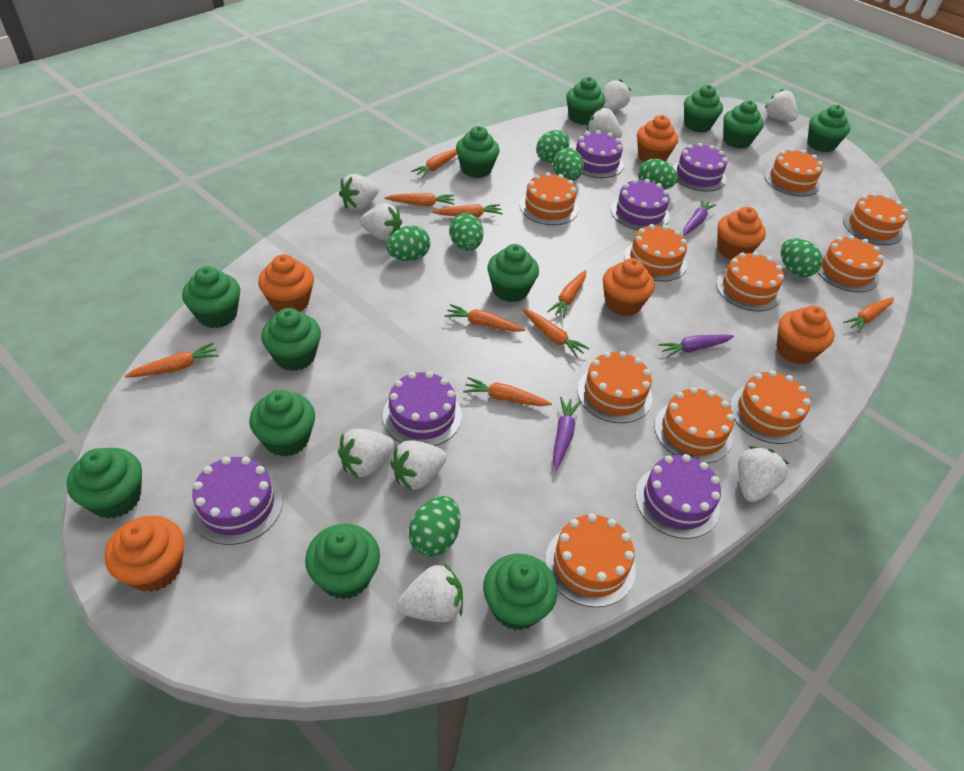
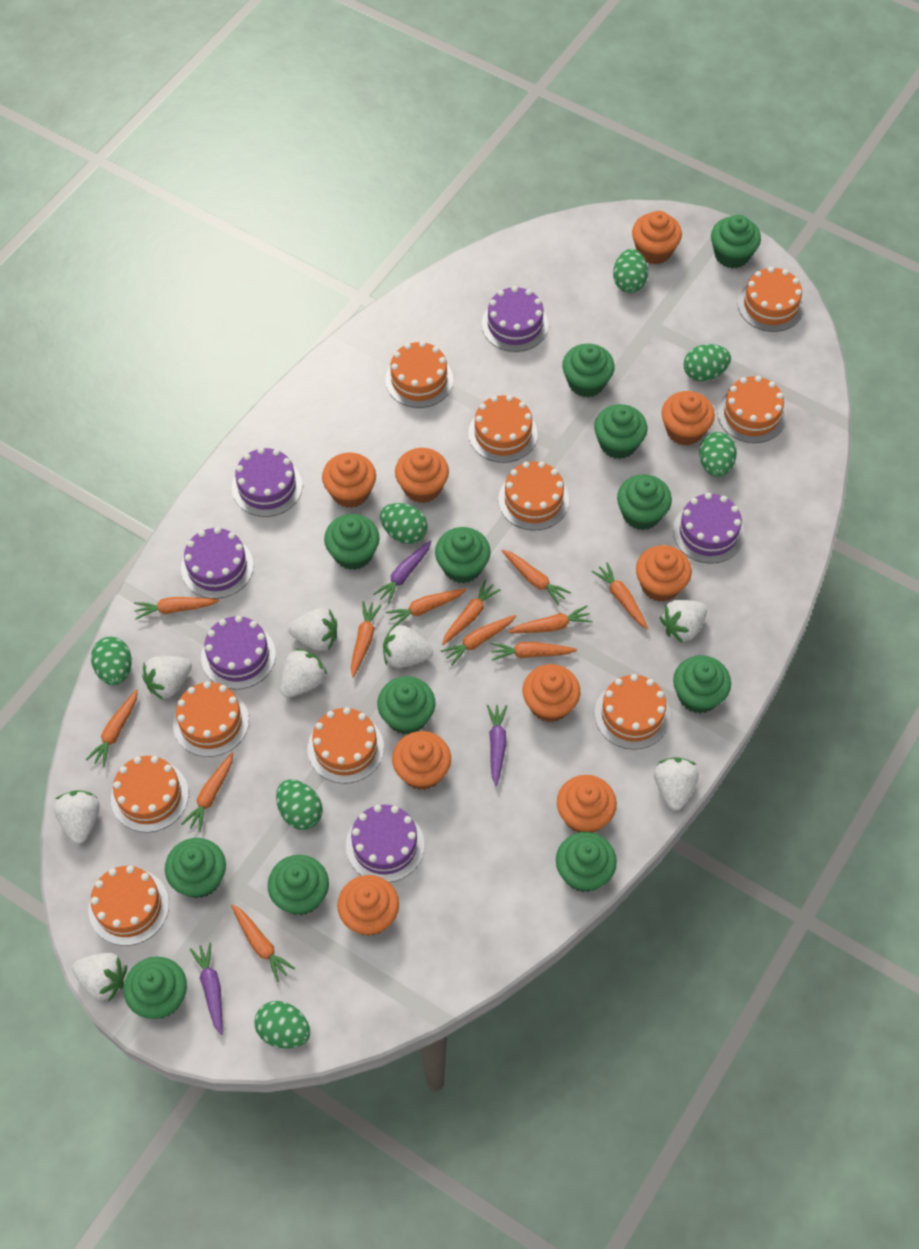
orange carrot: 9 -> 12
orange cupcake: 6 -> 9
white strawberry: 9 -> 8

